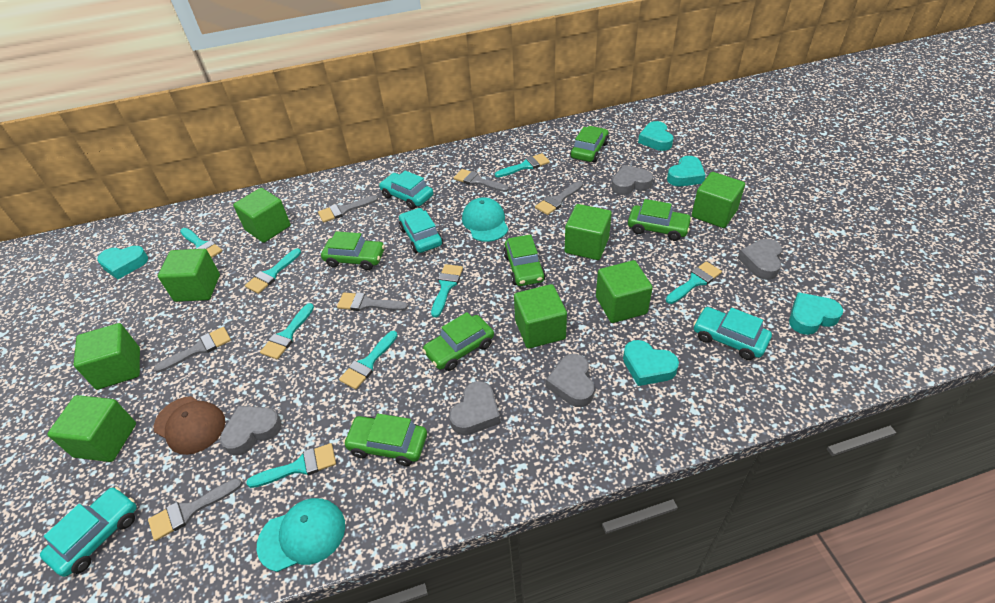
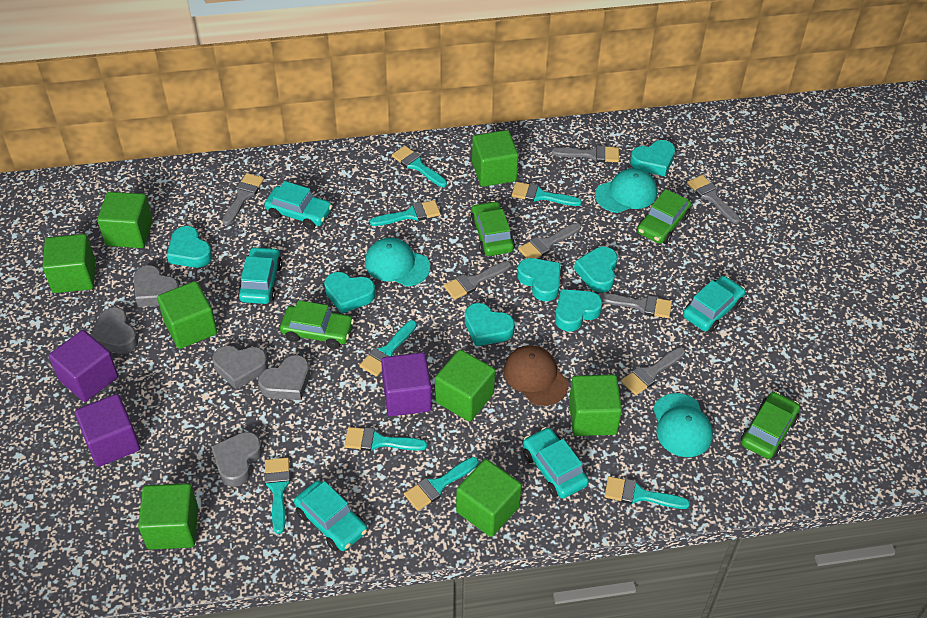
green car: 6 -> 4
grey brush: 6 -> 7
purple cube: 0 -> 3
turquoise cap: 2 -> 3
turquoise car: 4 -> 5
turquoise heart: 5 -> 7

